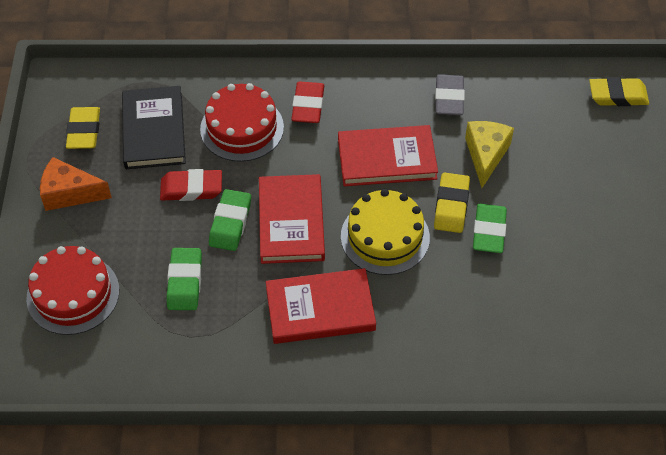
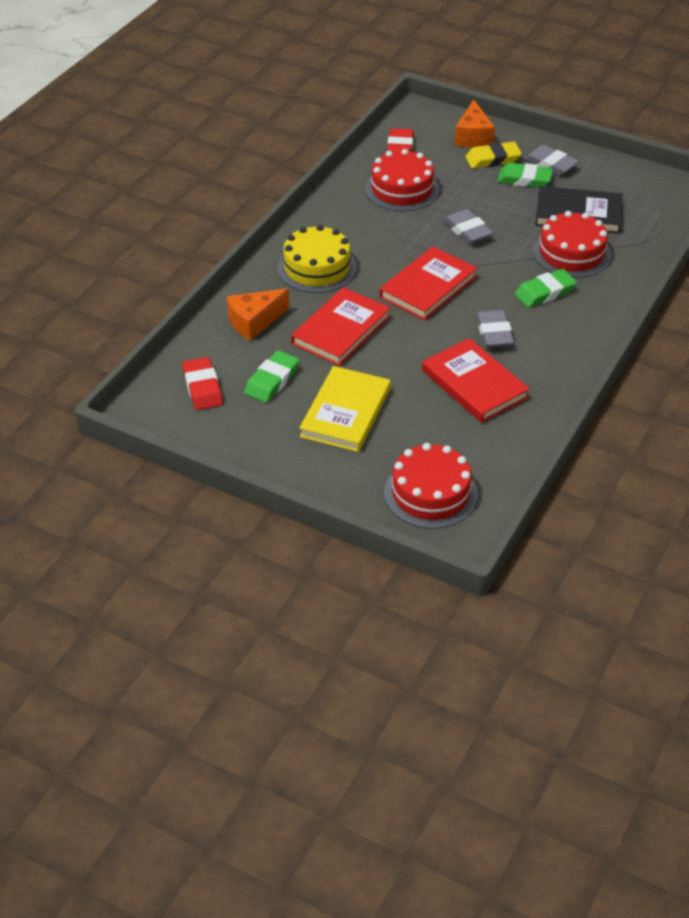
grey eraser: 1 -> 3
orange cheese: 1 -> 2
red cake: 2 -> 3
yellow book: 0 -> 1
yellow cheese: 1 -> 0
yellow eraser: 3 -> 1

